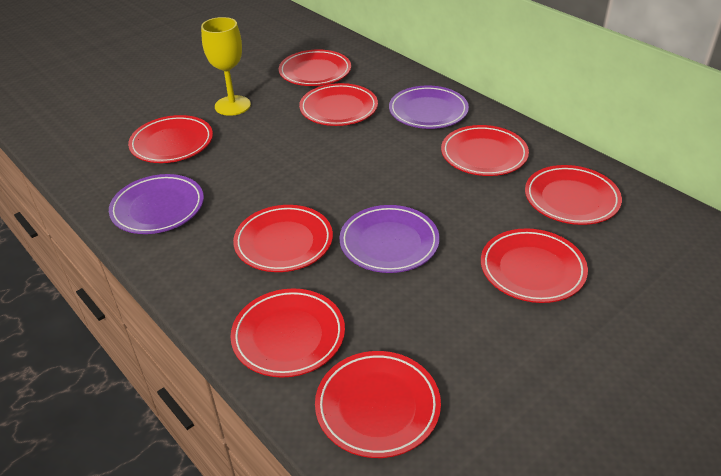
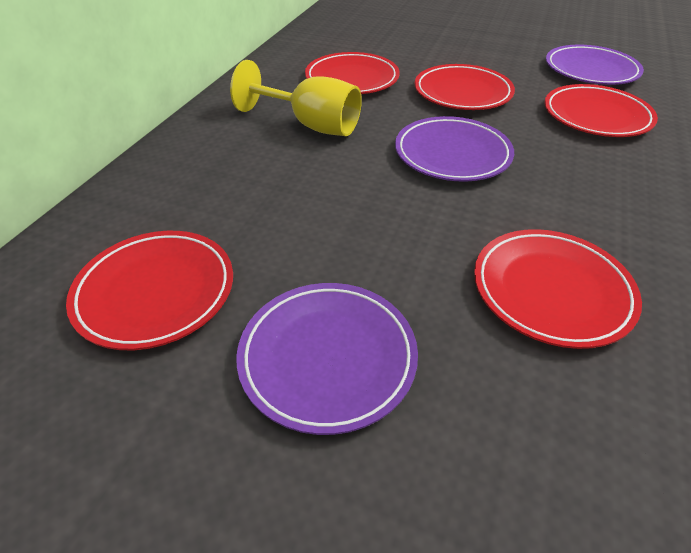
red plate: 9 -> 5

